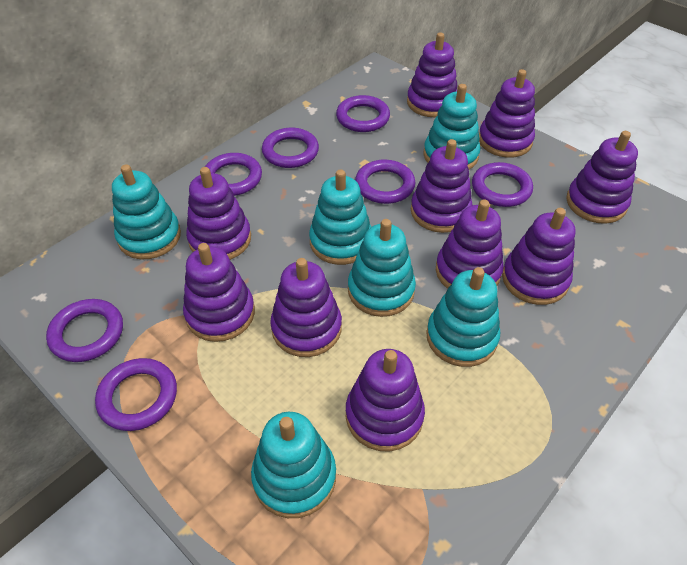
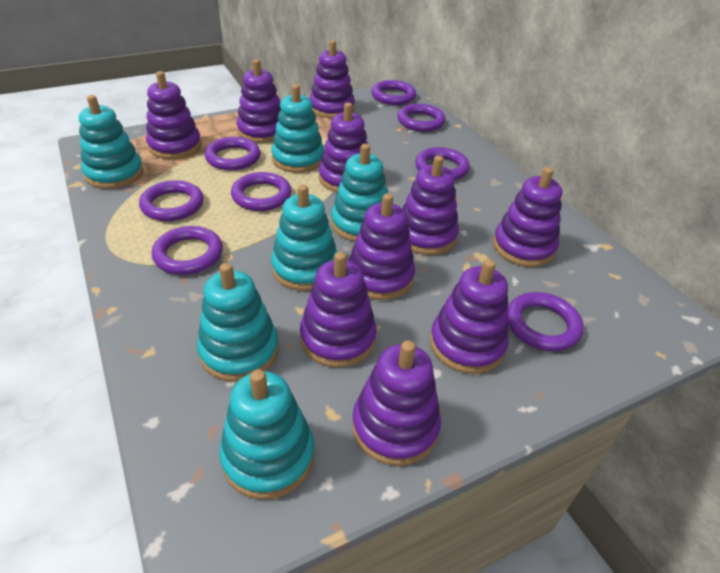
purple ring: 7 -> 8

